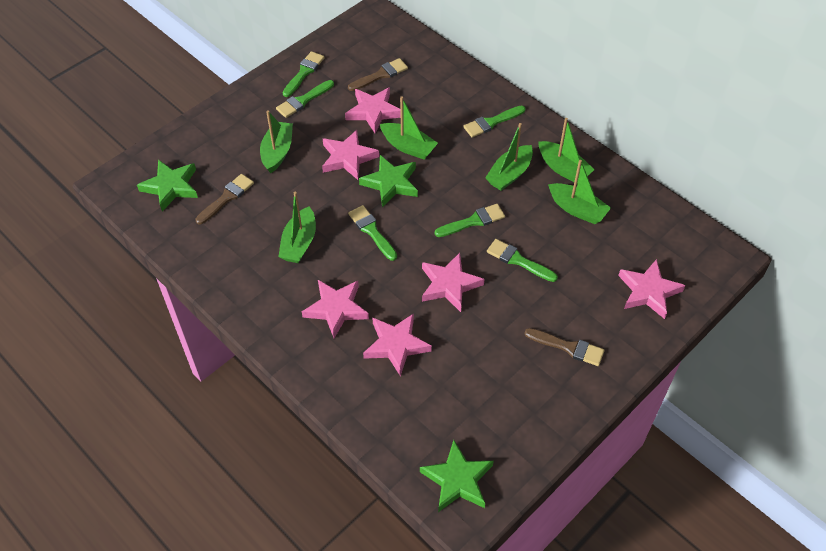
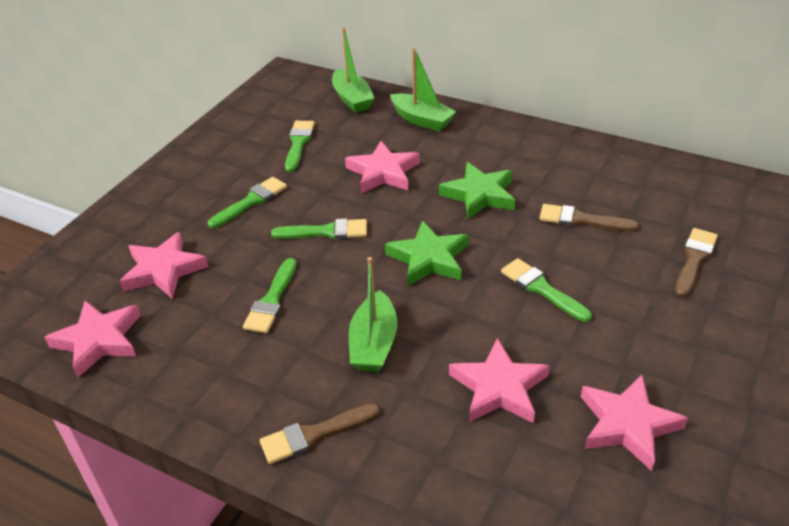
green boat: 6 -> 3
green brush: 6 -> 5
green star: 3 -> 2
pink star: 6 -> 5

